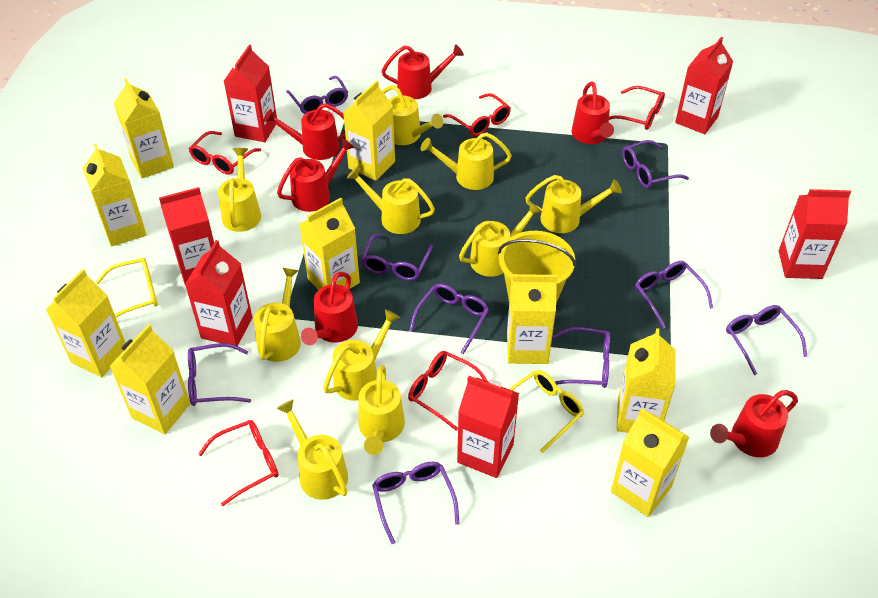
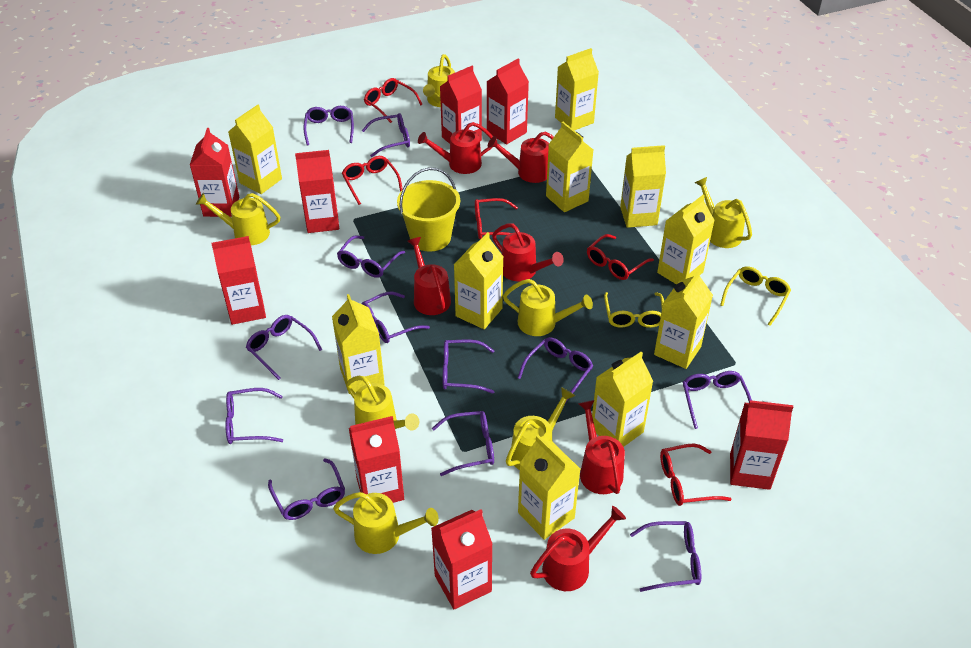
purple glasses: 9 -> 12
red carton: 6 -> 8
yellow carton: 9 -> 10
yellow watering can: 10 -> 7

